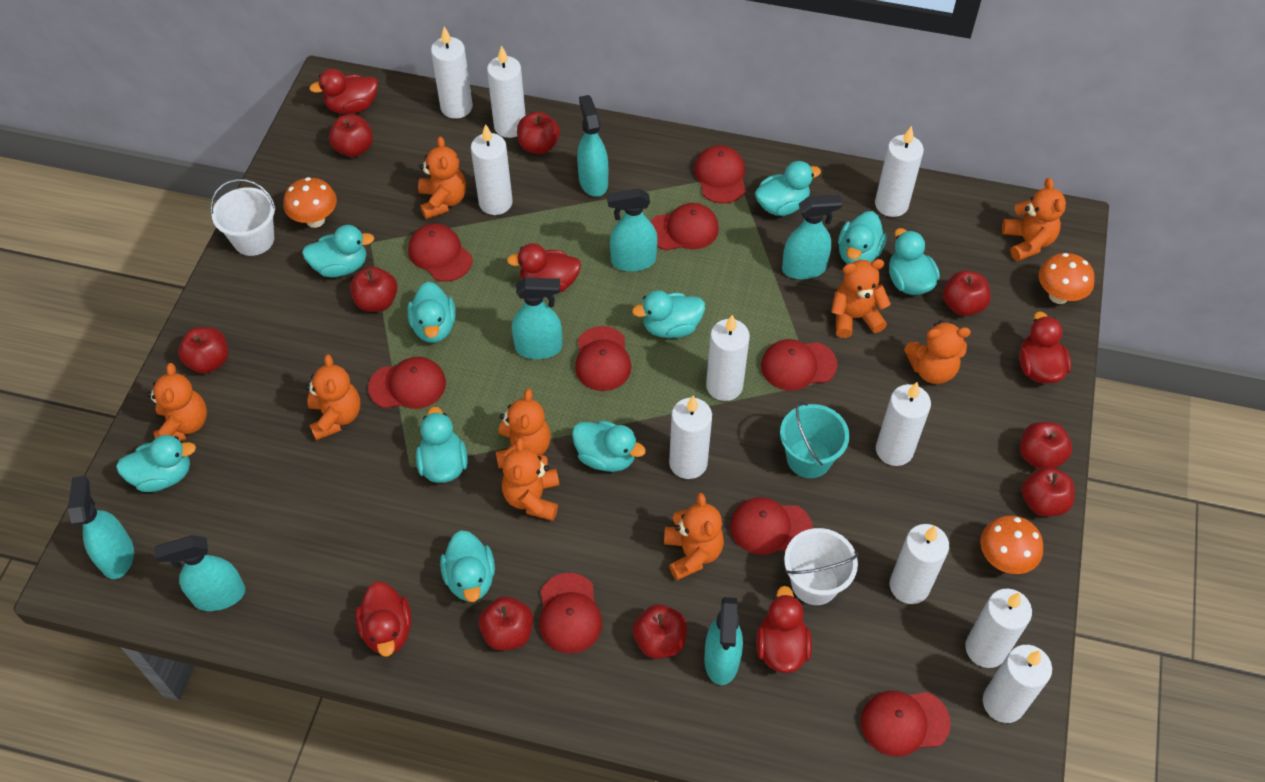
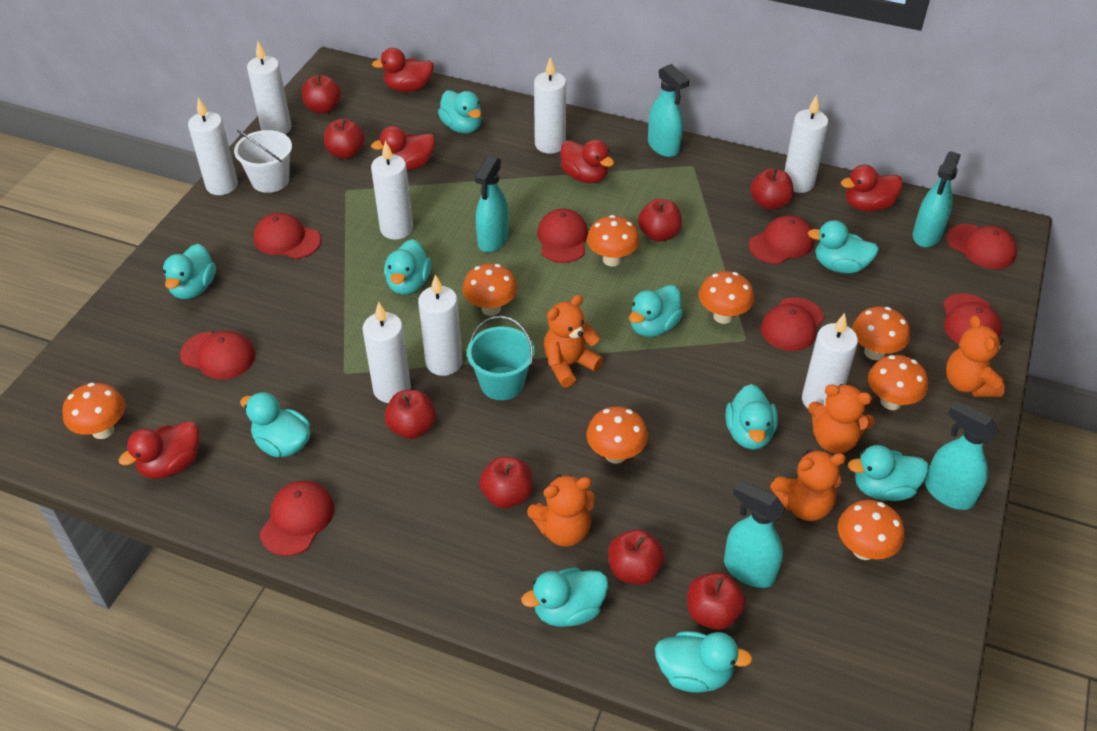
orange mushroom: 3 -> 8
orange teddy bear: 9 -> 5
red apple: 9 -> 8
red cap: 9 -> 8
turquoise spray bottle: 7 -> 5
white bucket: 2 -> 1
white candle: 10 -> 8

